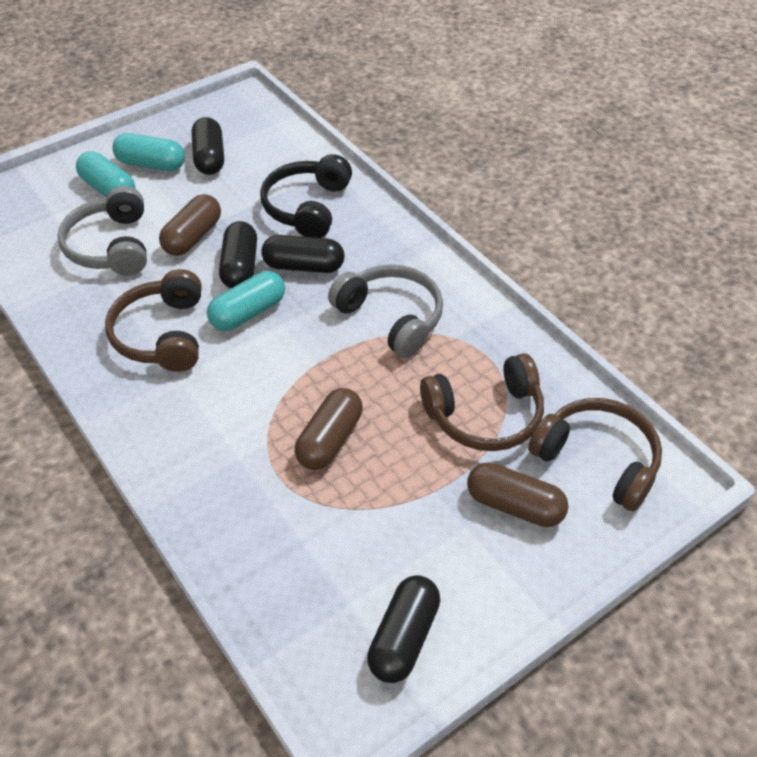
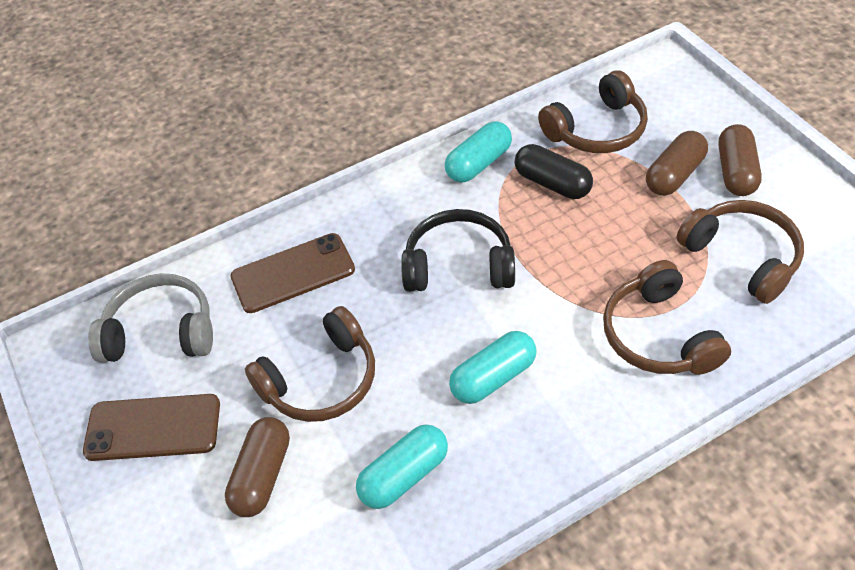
black capsule: 4 -> 1
brown headphones: 3 -> 4
brown phone: 0 -> 2
grey headphones: 2 -> 1

